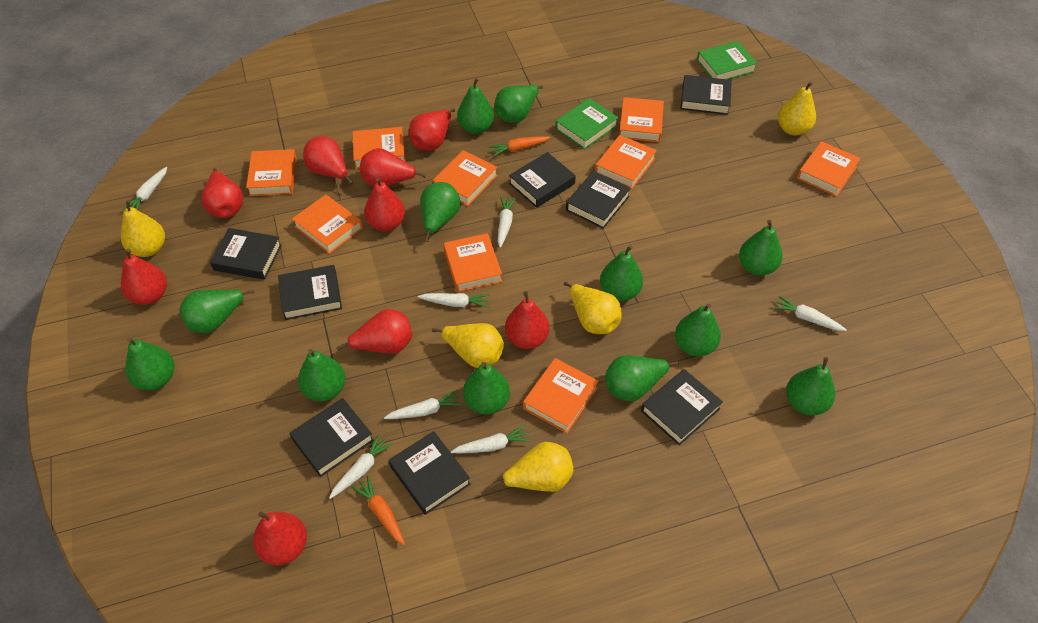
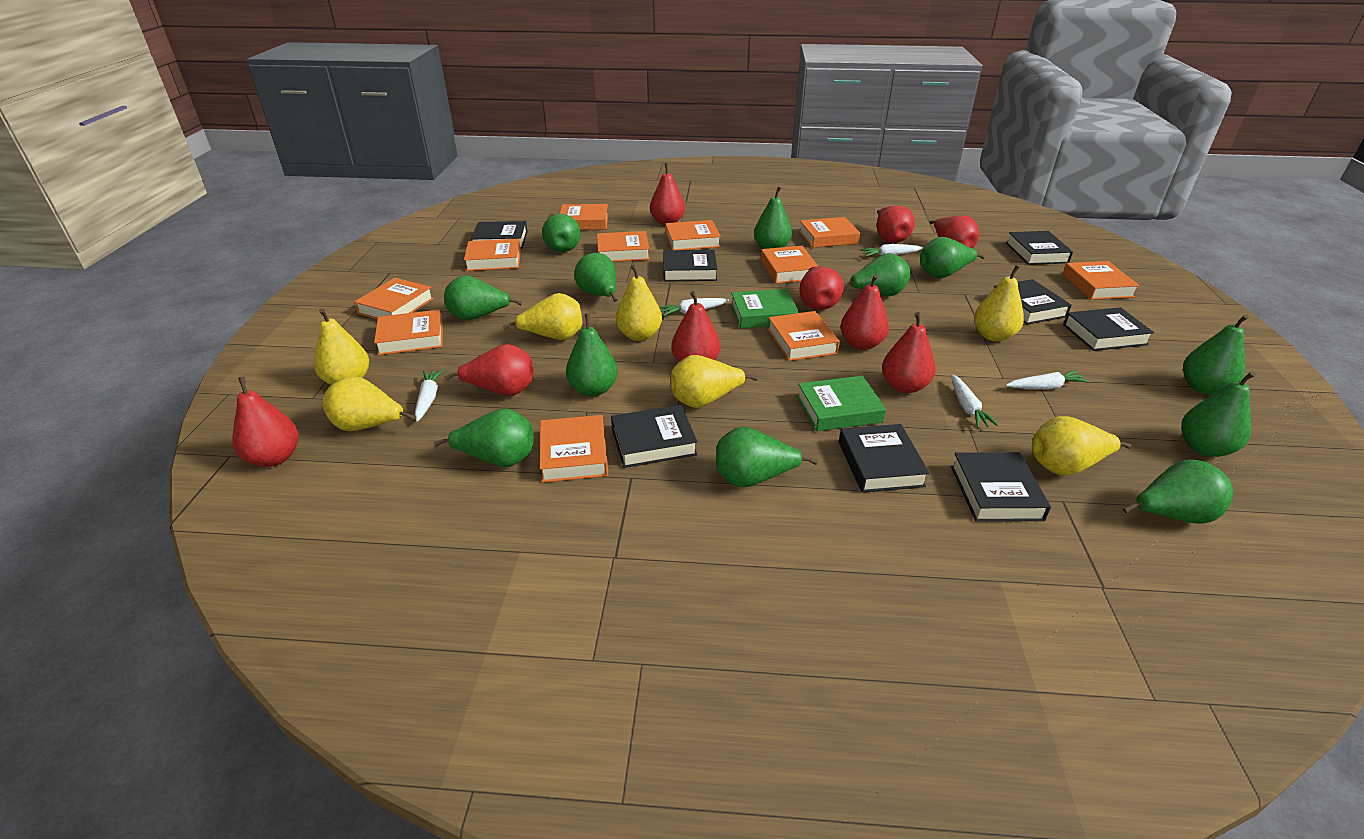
orange book: 9 -> 11
orange carrot: 2 -> 0
white carrot: 7 -> 5
yellow pear: 5 -> 7

